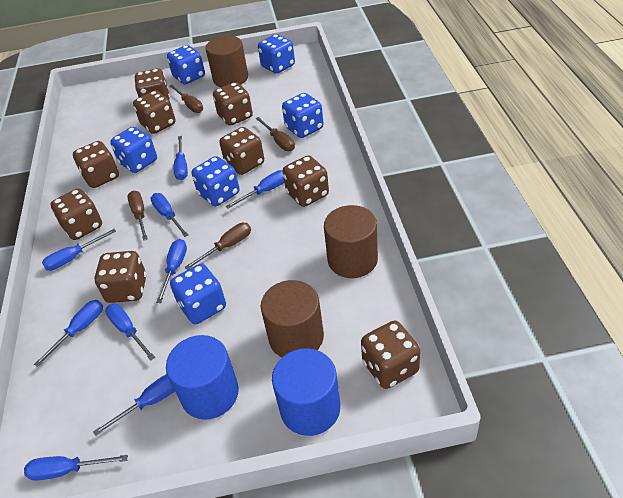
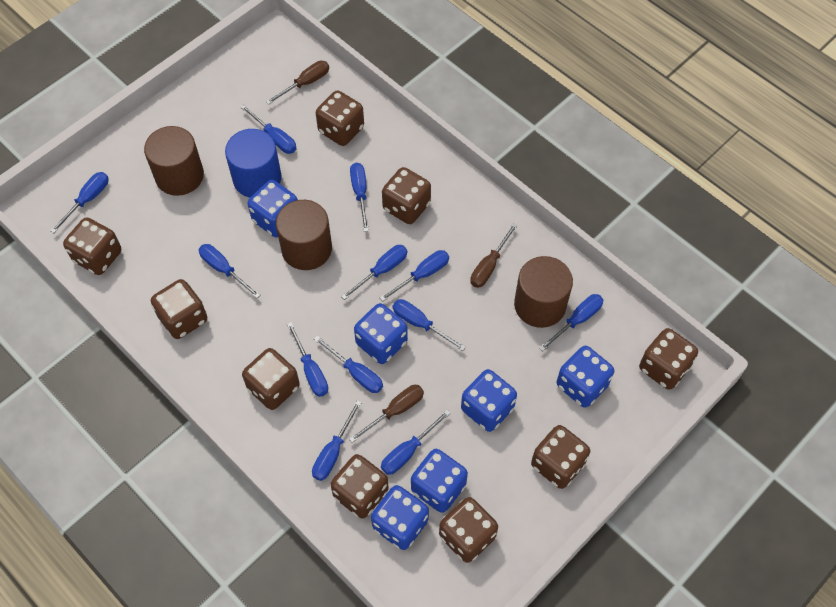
blue cylinder: 2 -> 1
blue screwdriver: 9 -> 12
brown screwdriver: 4 -> 3

